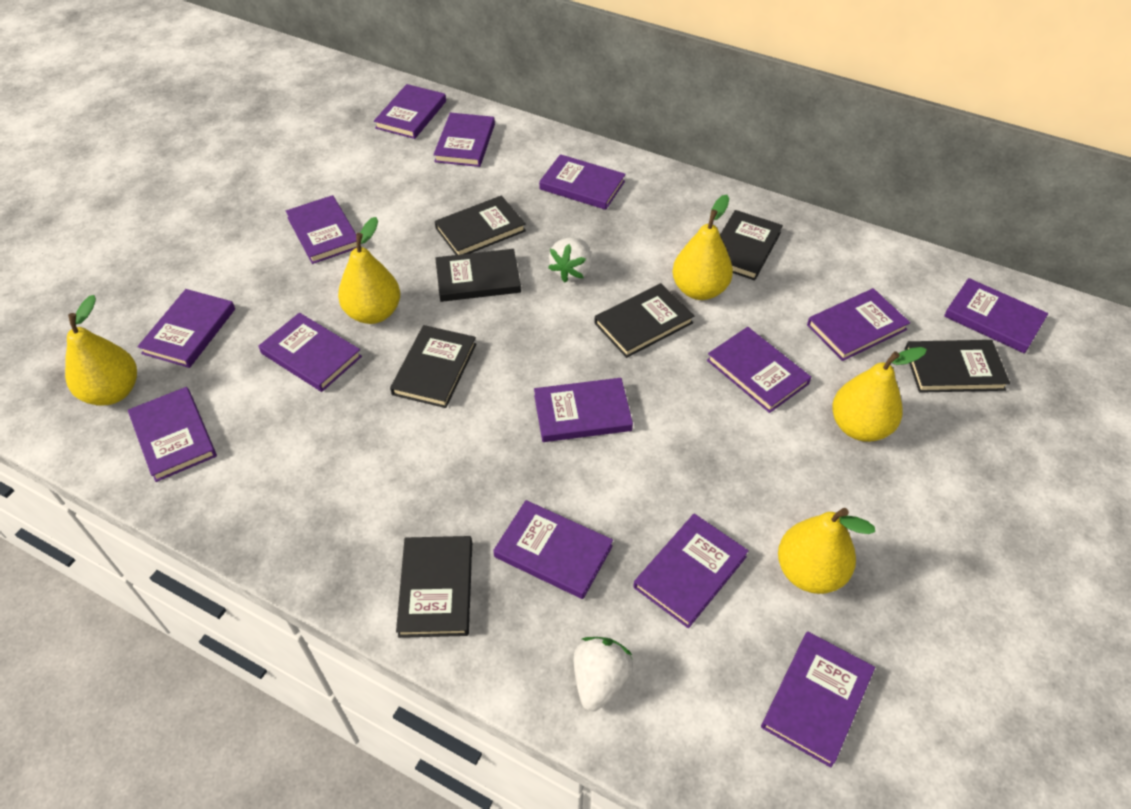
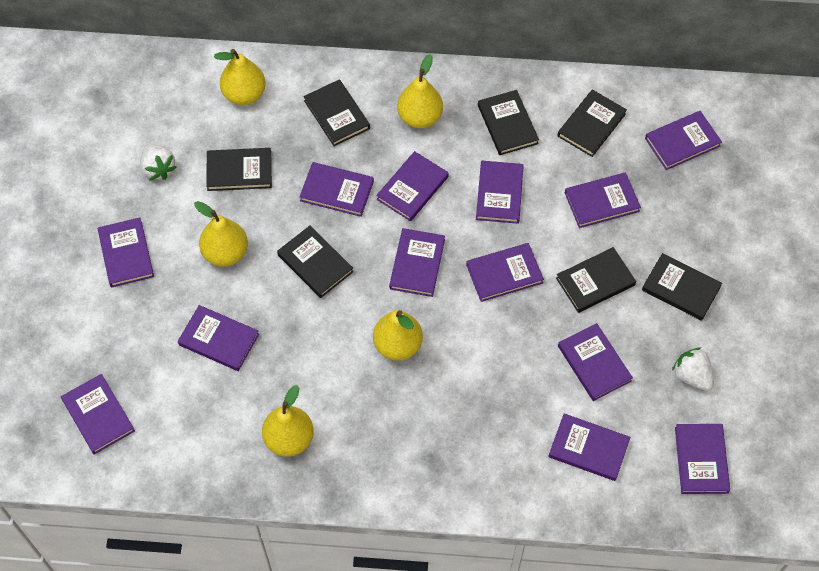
purple book: 14 -> 13

